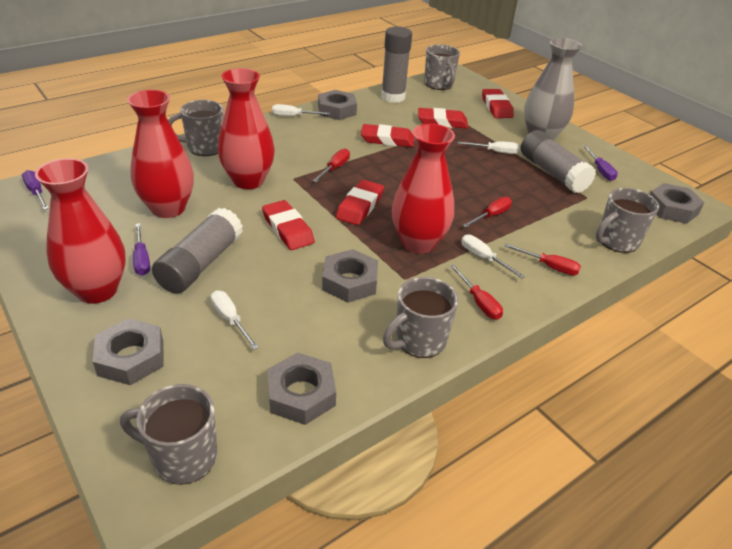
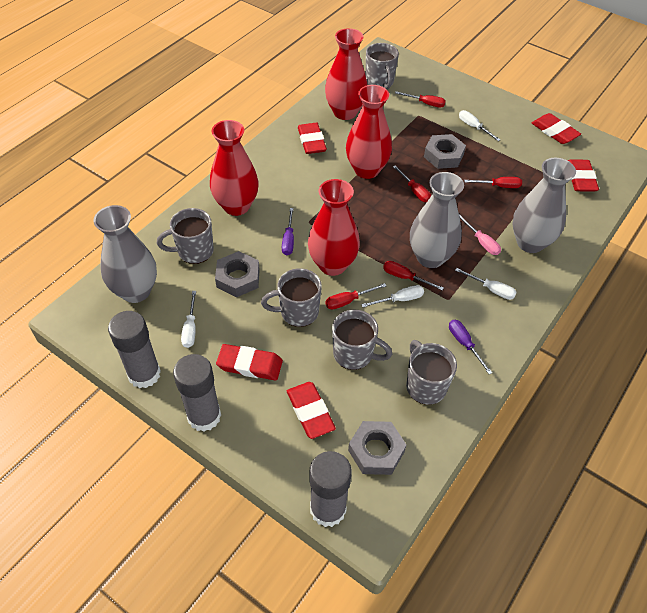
grey nut: 5 -> 3
grey vase: 1 -> 3
pink screwdriver: 0 -> 1
purple screwdriver: 3 -> 2
red screwdriver: 4 -> 5

